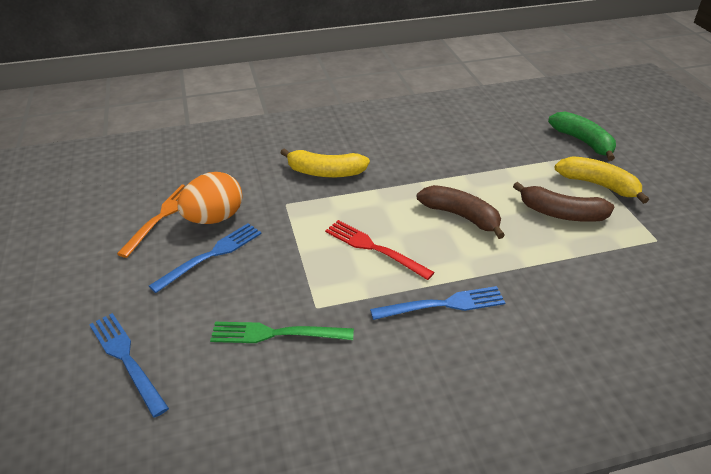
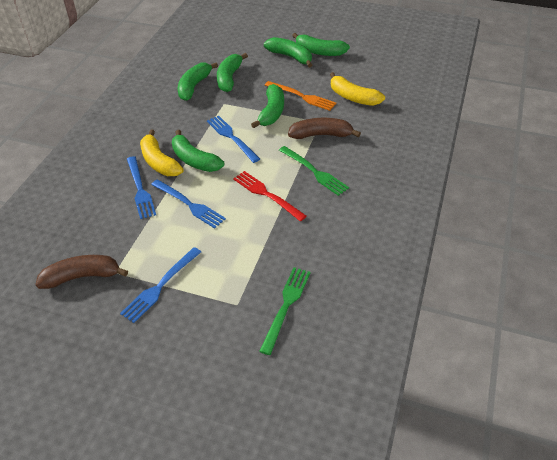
blue fork: 3 -> 4
green banana: 1 -> 6
green fork: 1 -> 2
orange egg: 1 -> 0

